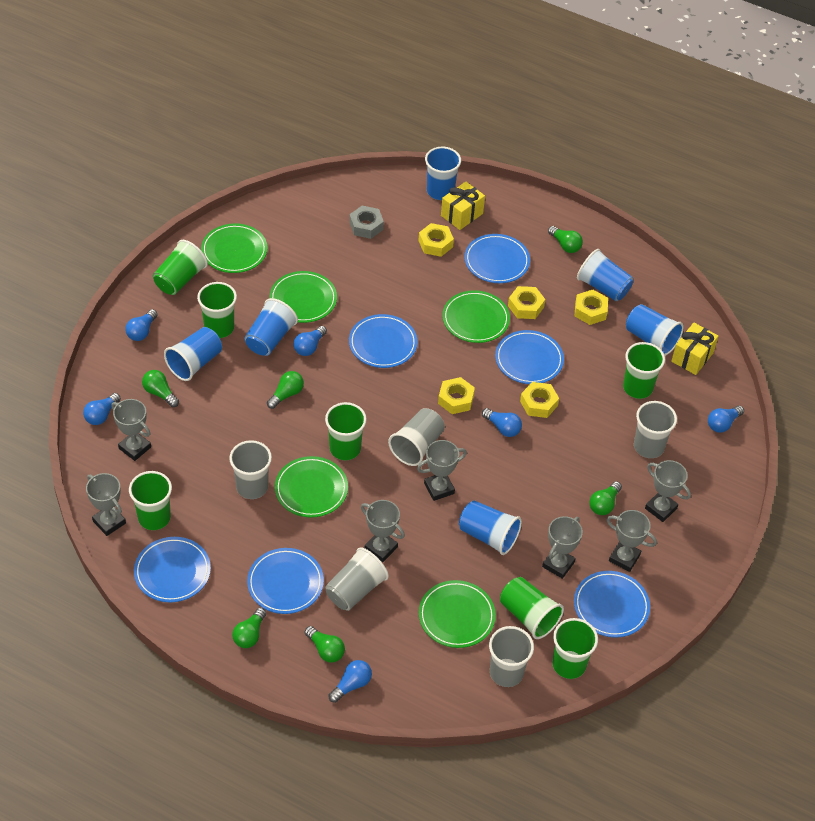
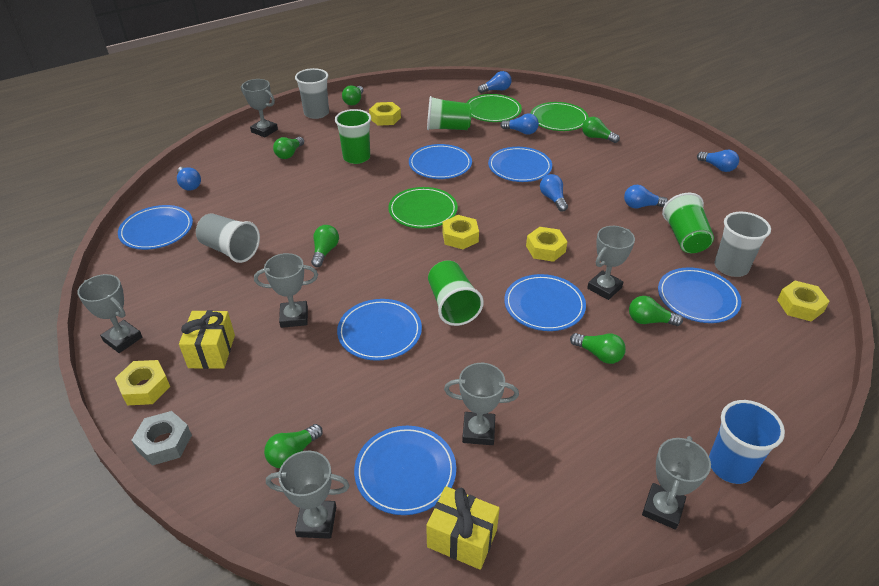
blue cup: 6 -> 1
blue plate: 6 -> 7
green cup: 7 -> 4
green light bulb: 6 -> 7
green plate: 5 -> 3
grey cup: 5 -> 3

